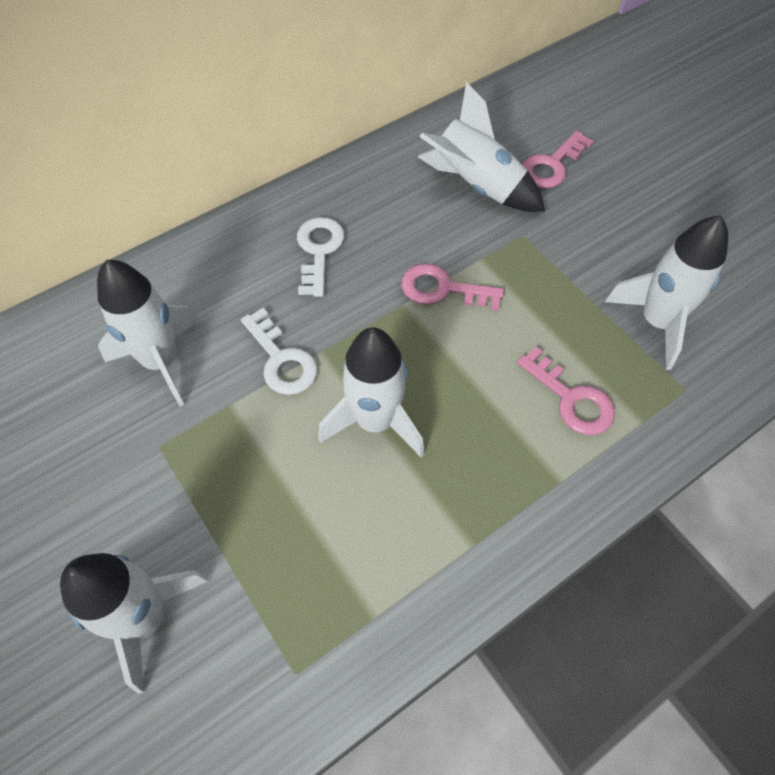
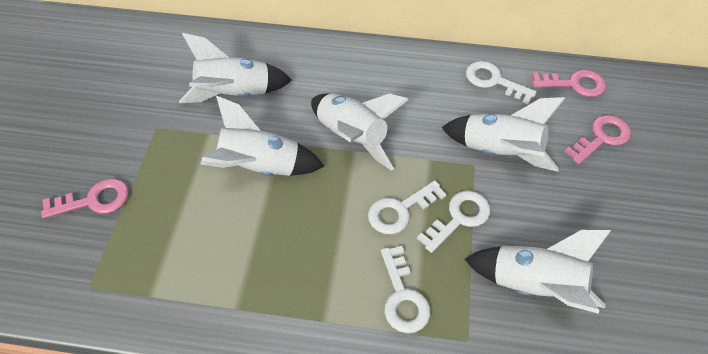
white key: 2 -> 4

